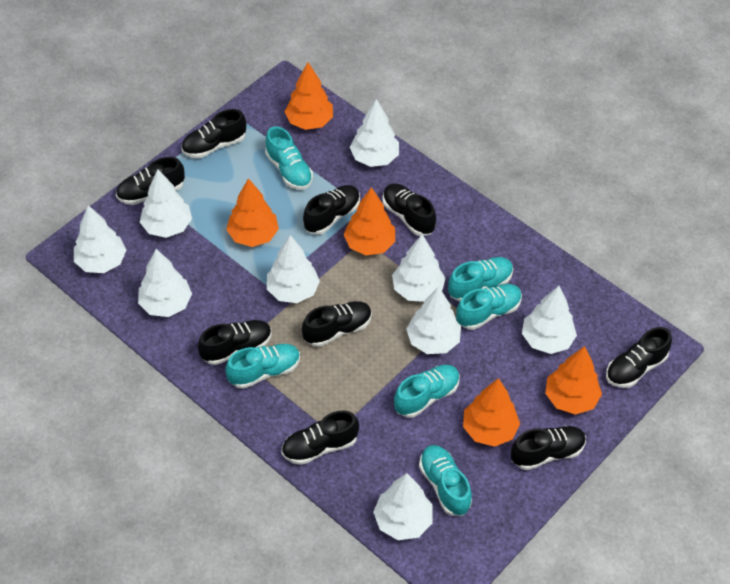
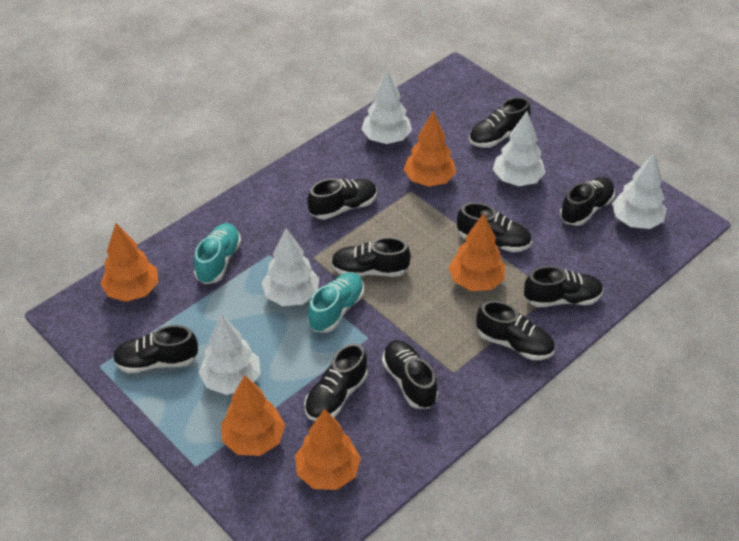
black shoe: 9 -> 10
turquoise shoe: 6 -> 2
white tree: 9 -> 5

